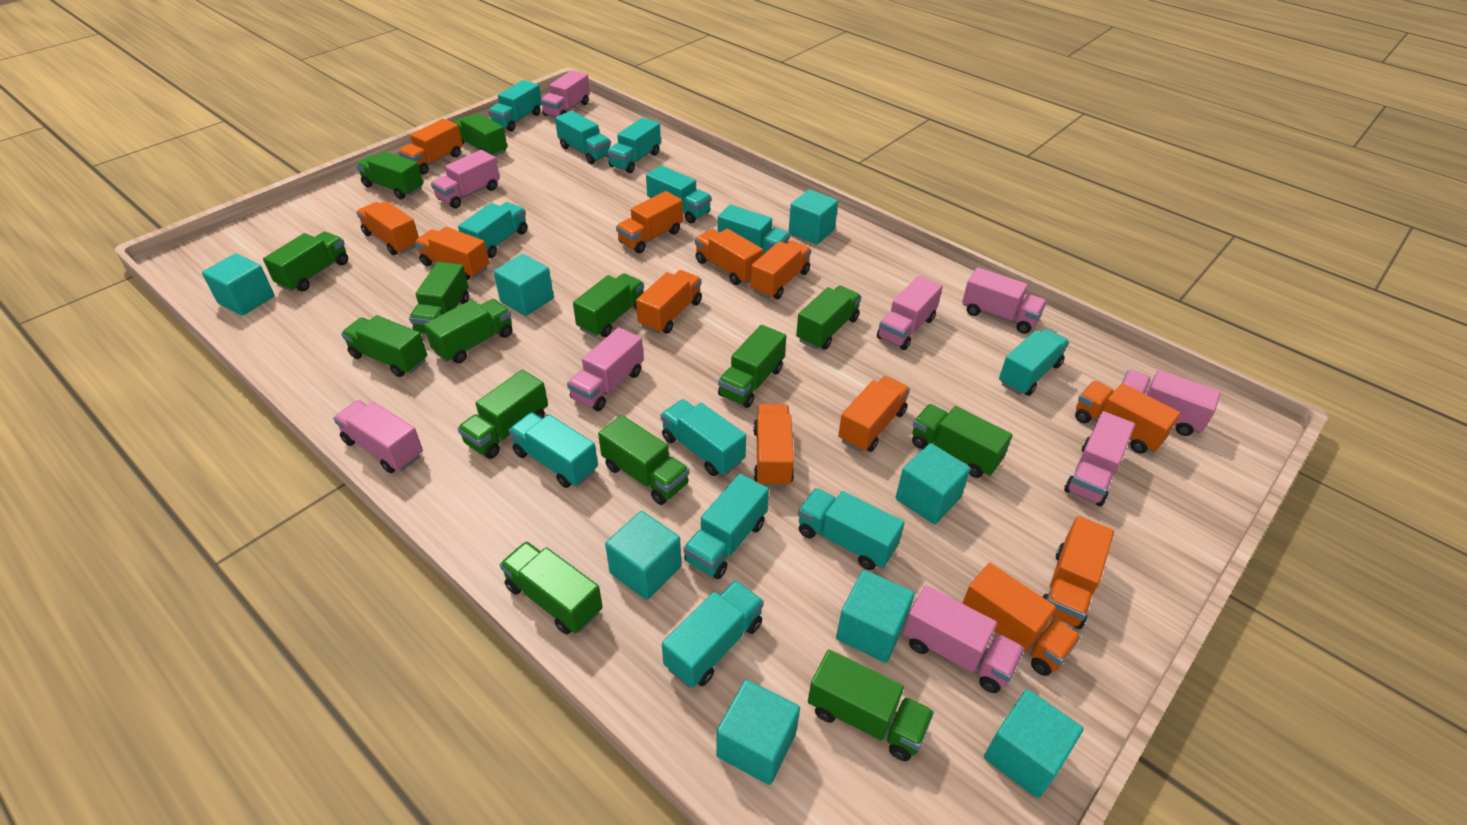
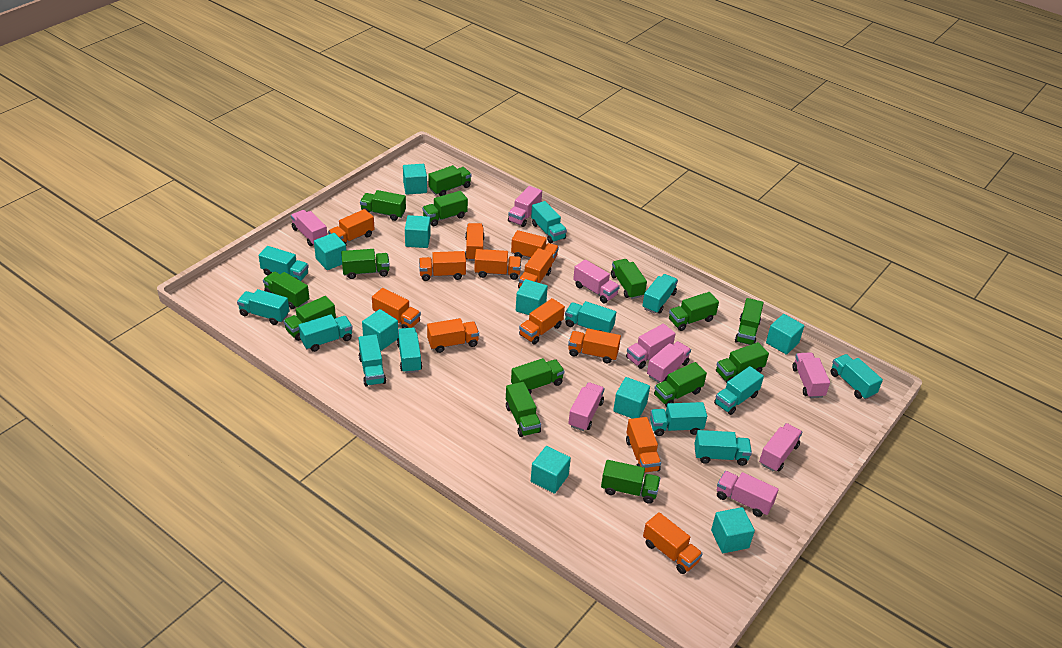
turquoise cube: 8 -> 9

